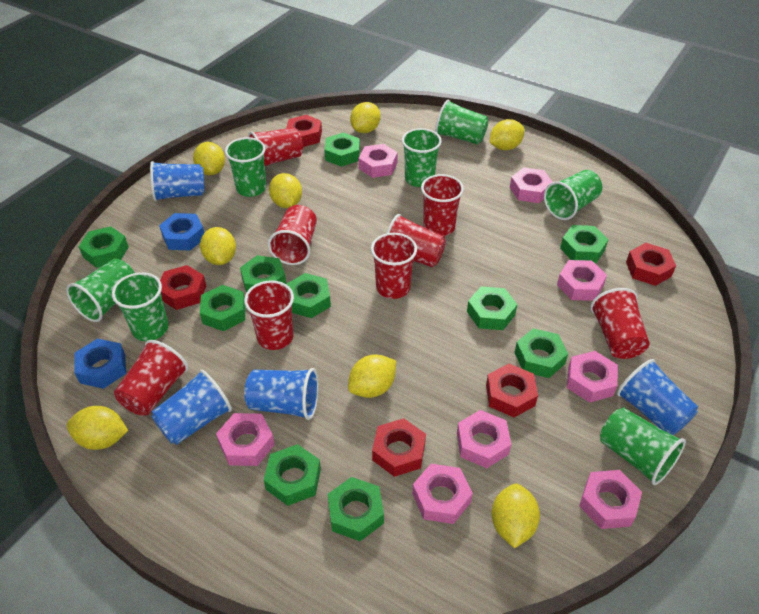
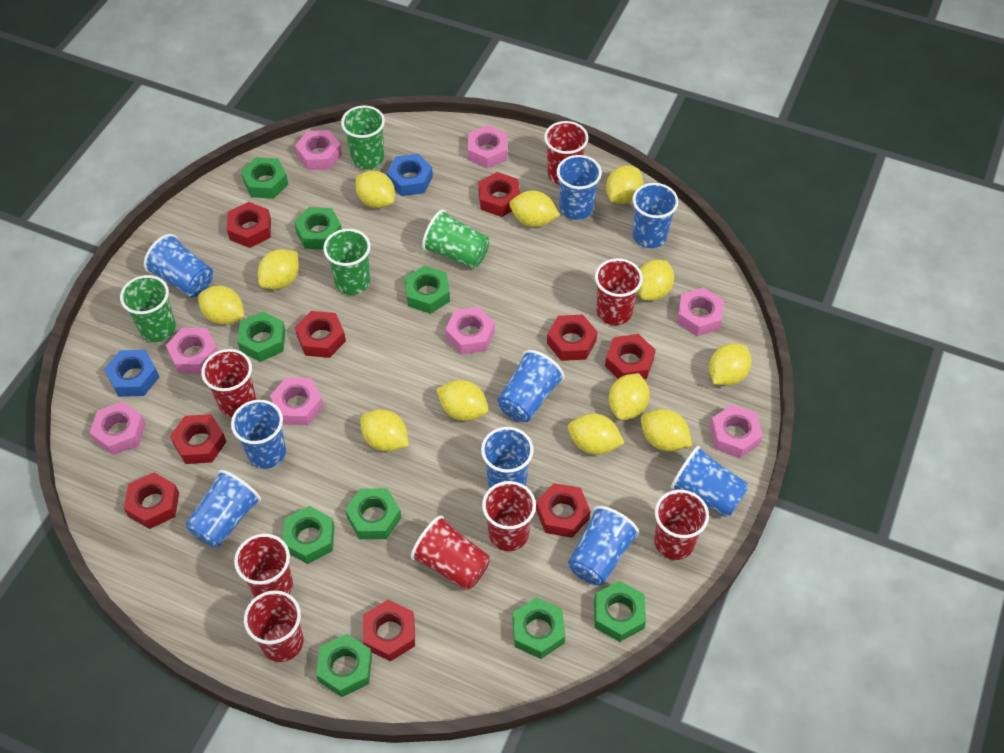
blue cup: 4 -> 9
green cup: 7 -> 4
green nut: 10 -> 9
red nut: 5 -> 9
yellow lemon: 8 -> 12

